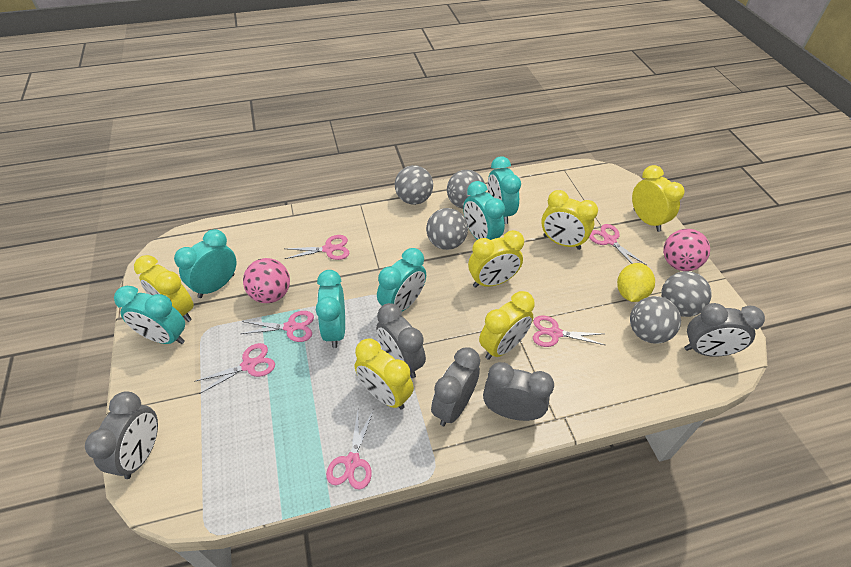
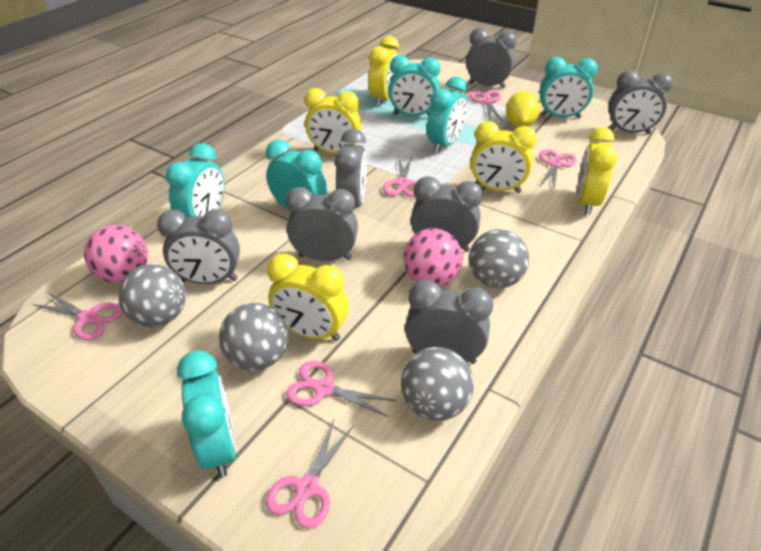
grey ball: 5 -> 4
grey clock: 5 -> 7
yellow clock: 6 -> 5

